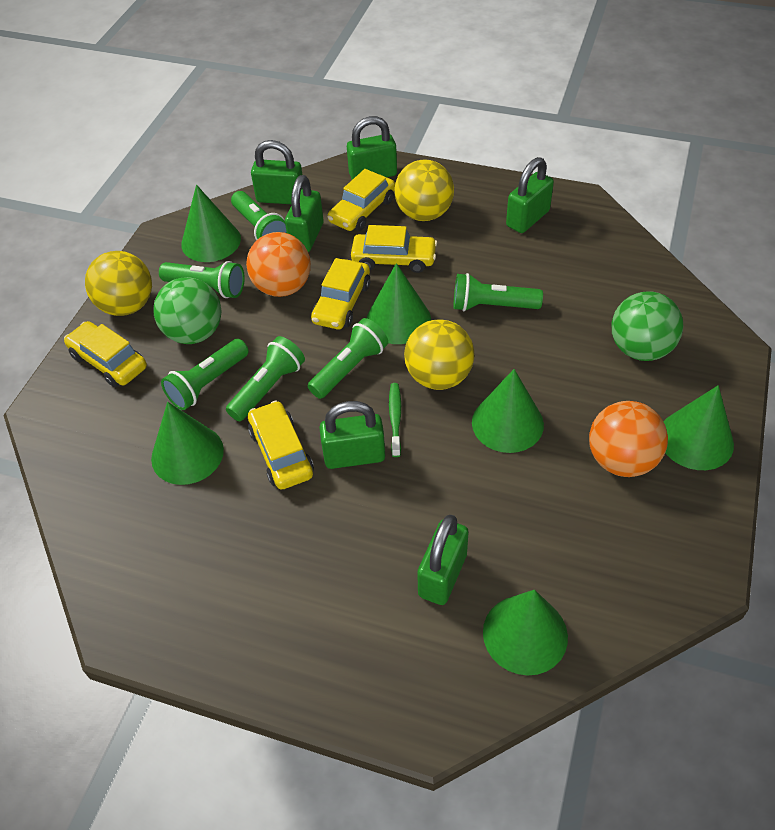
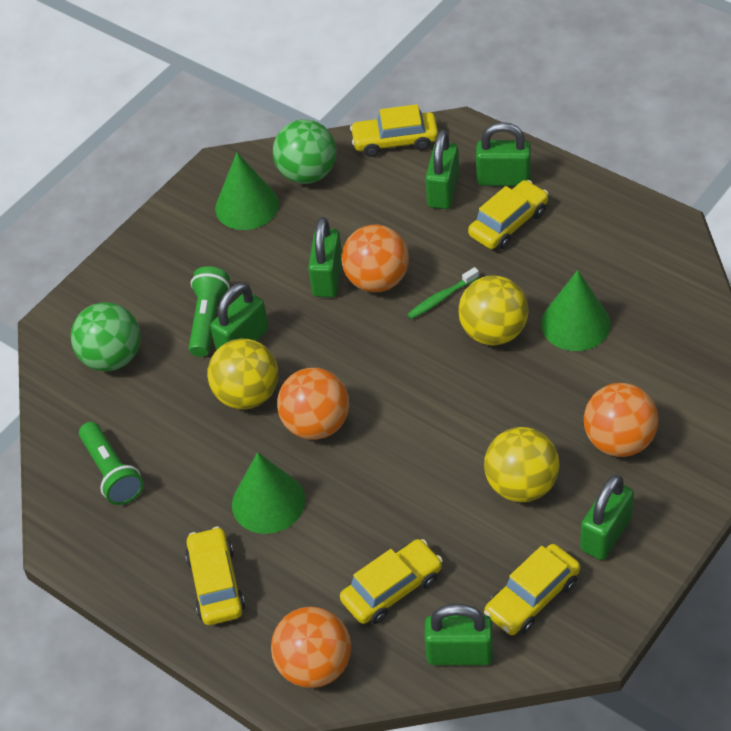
green cone: 6 -> 3
green flashlight: 6 -> 2
orange ball: 2 -> 4

